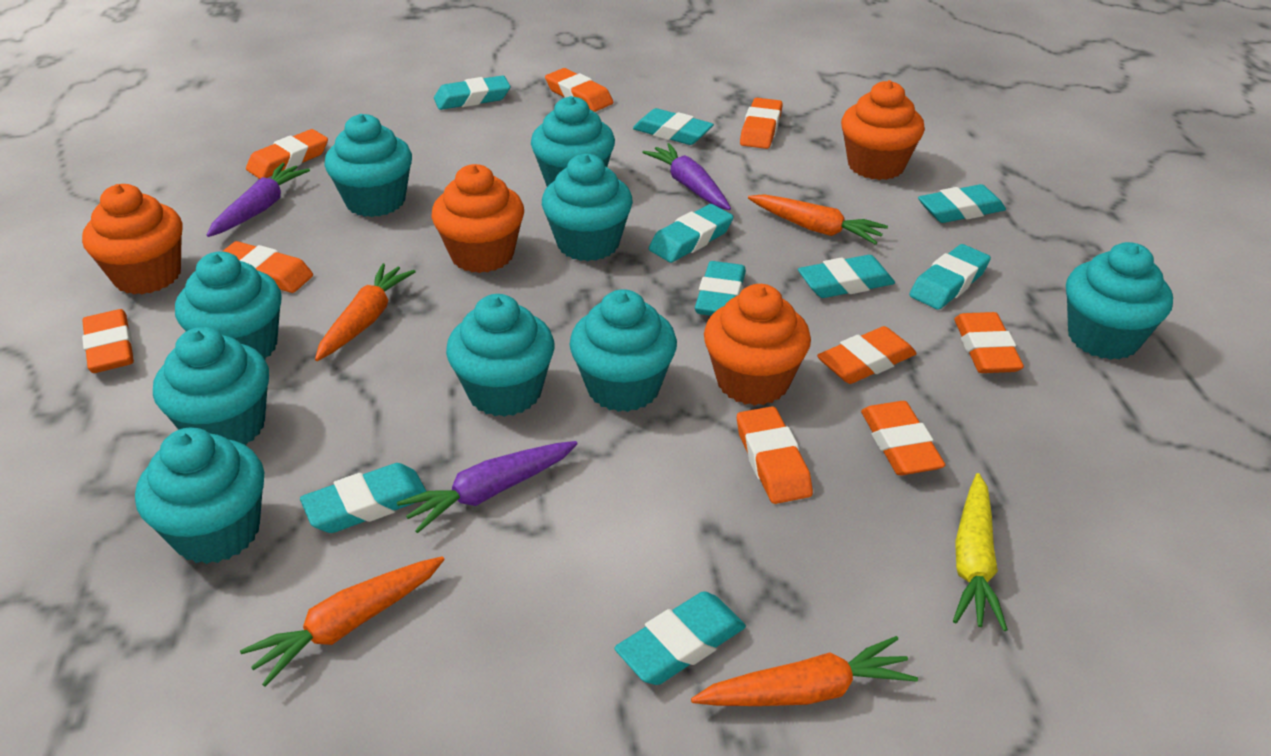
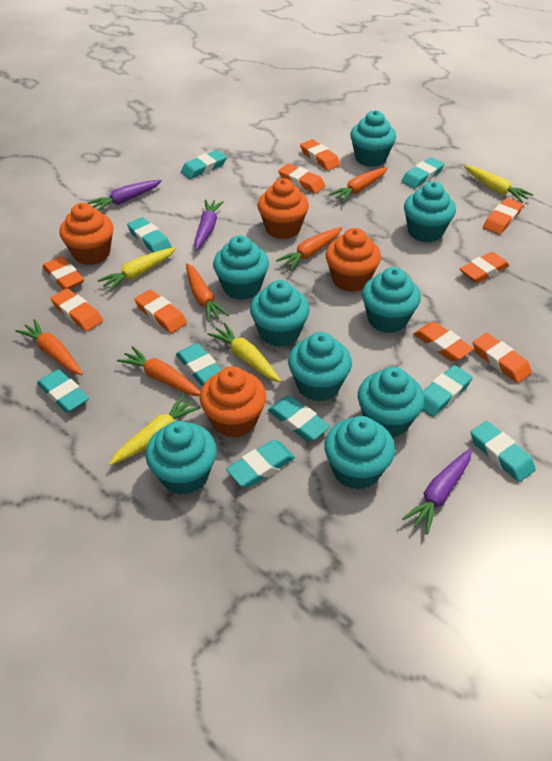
orange carrot: 4 -> 5
yellow carrot: 1 -> 4

